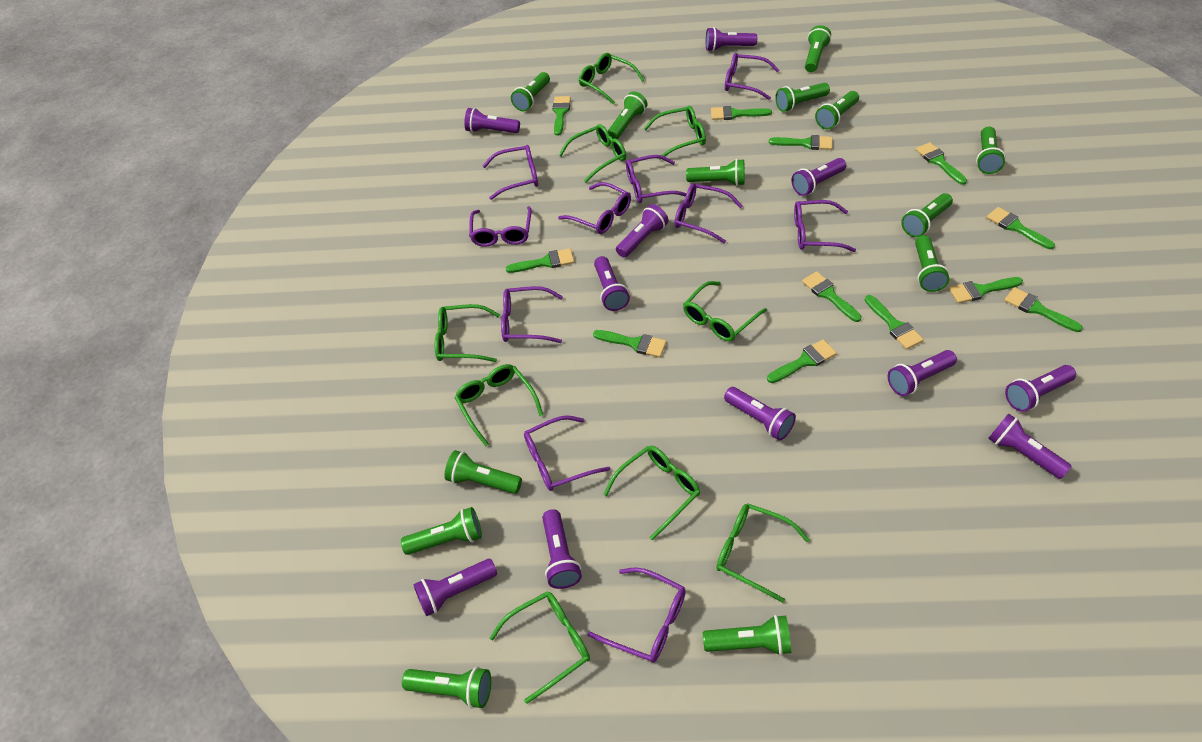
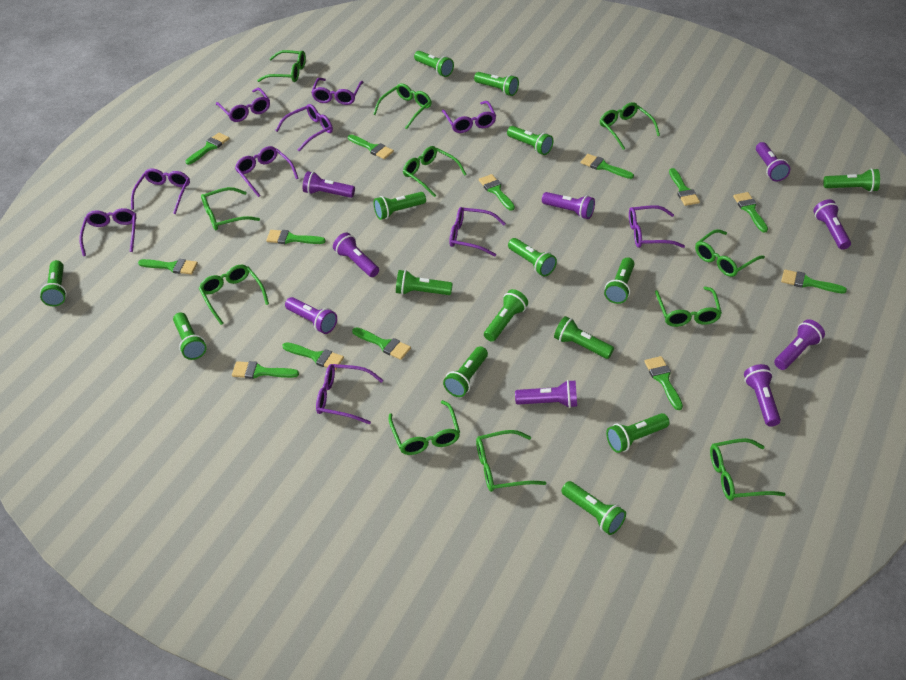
green brush: 12 -> 13
green flashlight: 13 -> 15
green glasses: 9 -> 11
purple flashlight: 11 -> 9

